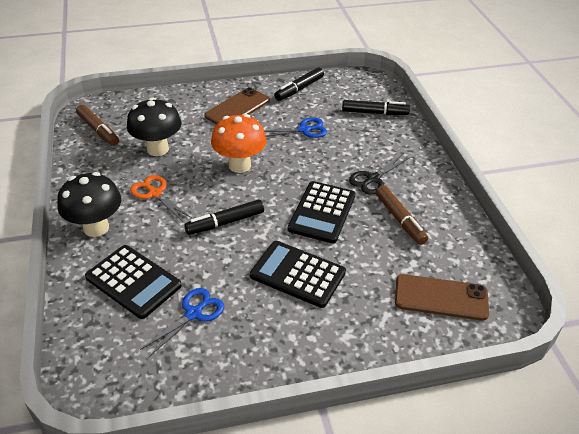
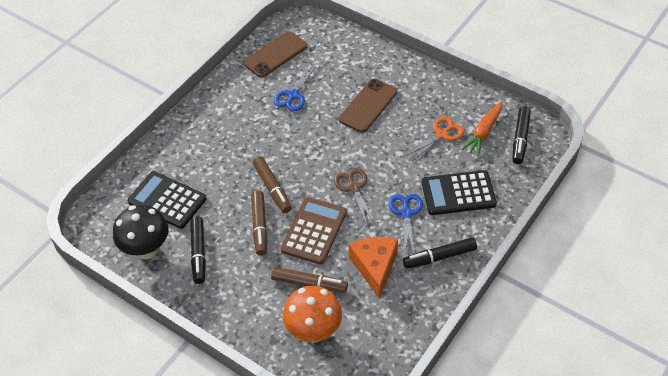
black calculator: 3 -> 2
black mushroom: 2 -> 1
black scissors: 1 -> 0
brown calculator: 0 -> 1
brown marker: 2 -> 3
brown scissors: 0 -> 1
orange carrot: 0 -> 1
orange cheese: 0 -> 1

